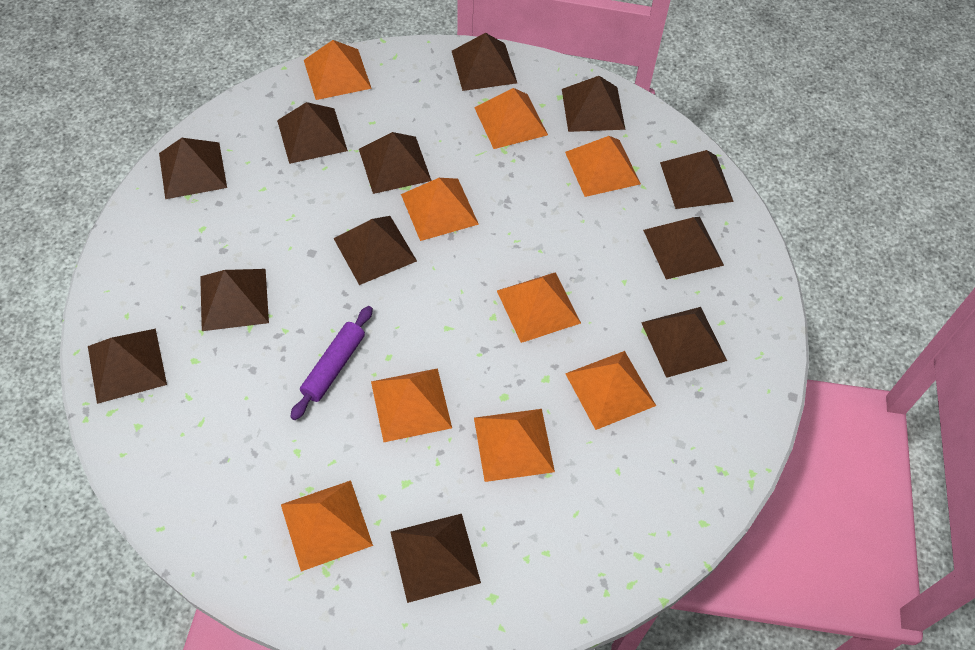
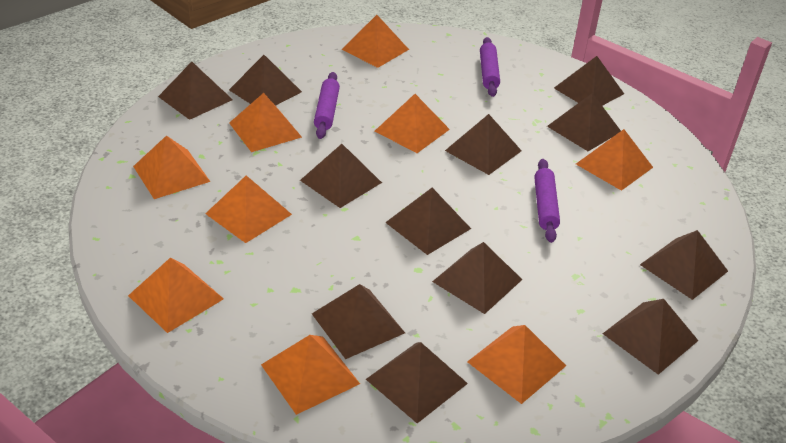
purple rolling pin: 1 -> 3

